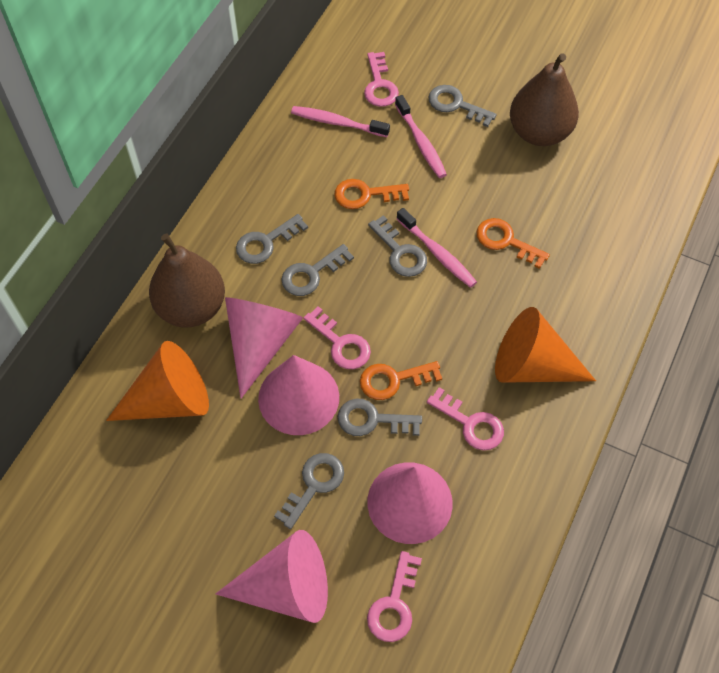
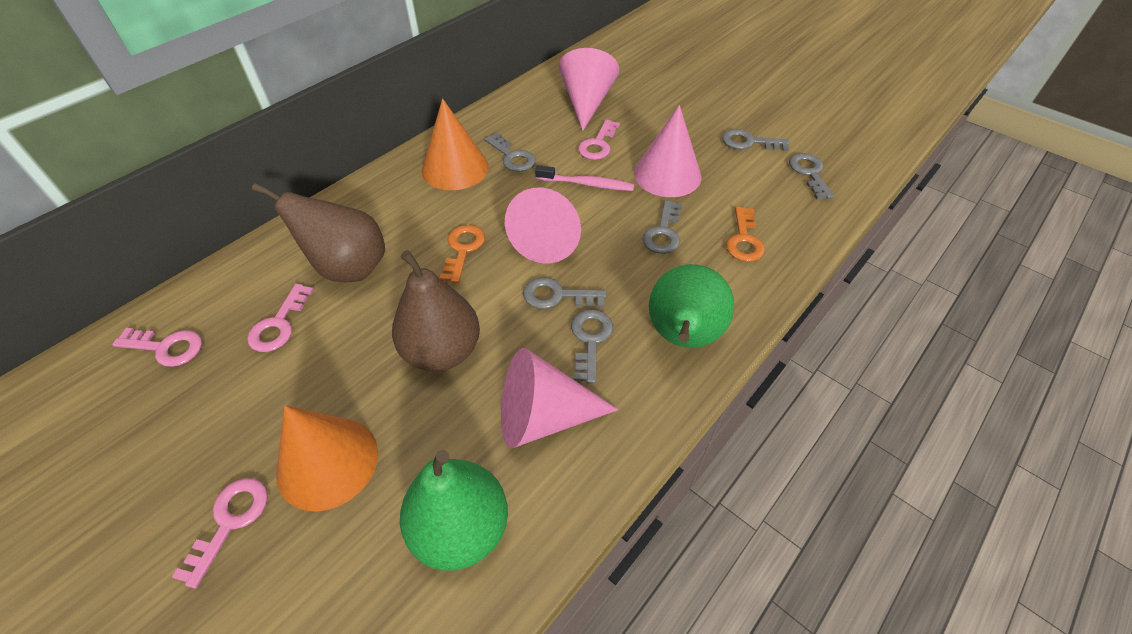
green pear: 0 -> 2
orange key: 3 -> 2
pink toothbrush: 3 -> 1

